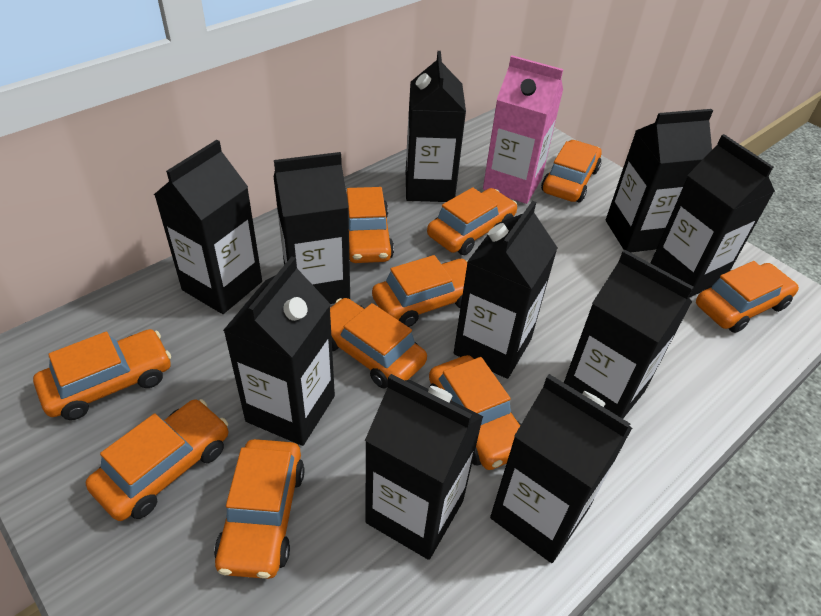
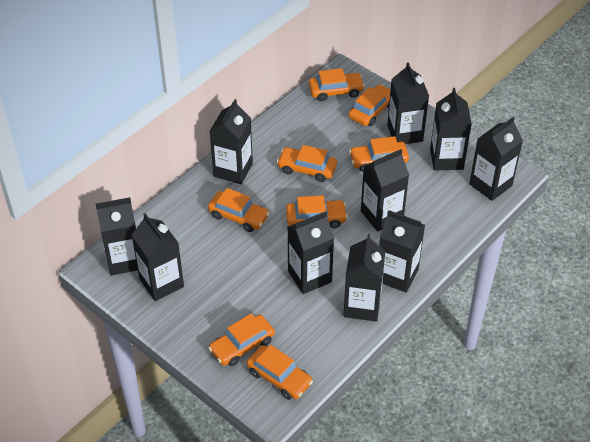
orange car: 10 -> 8
pink carton: 1 -> 0

